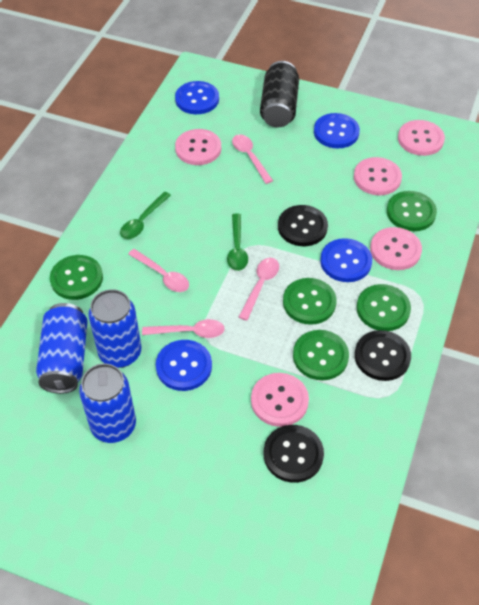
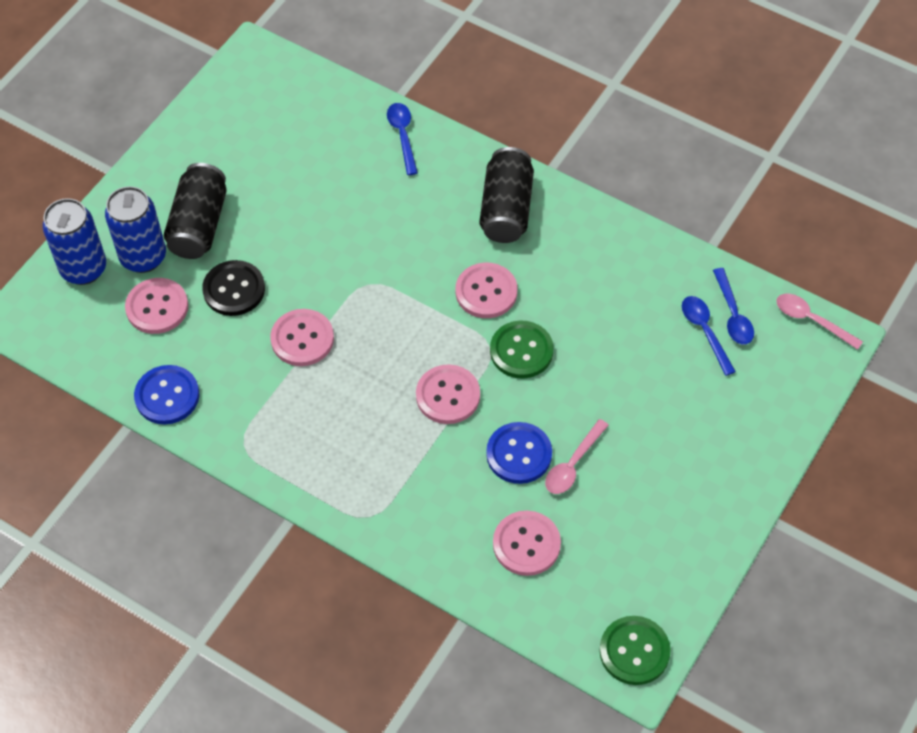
black button: 3 -> 1
black can: 1 -> 2
blue button: 4 -> 2
blue can: 3 -> 2
blue spoon: 0 -> 3
green button: 5 -> 2
green spoon: 2 -> 0
pink spoon: 4 -> 2

